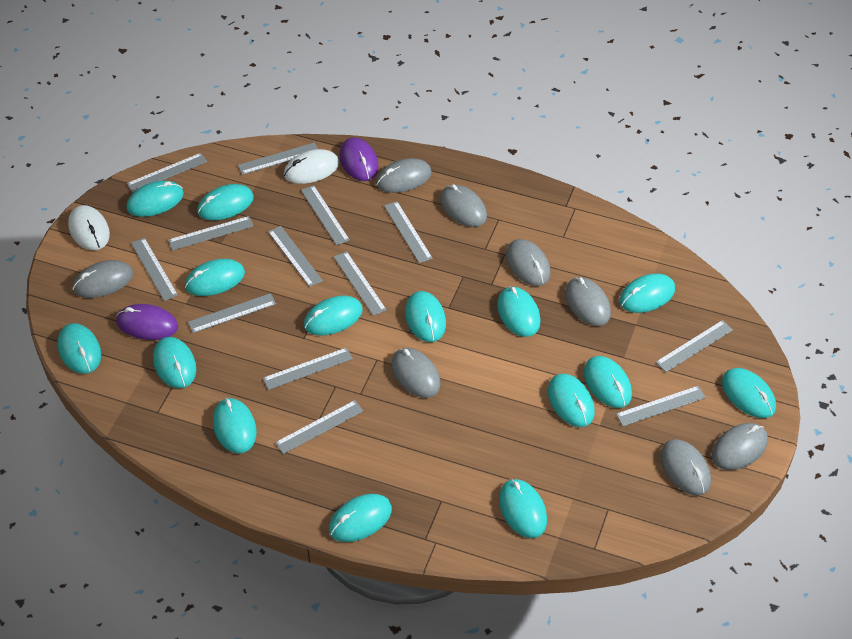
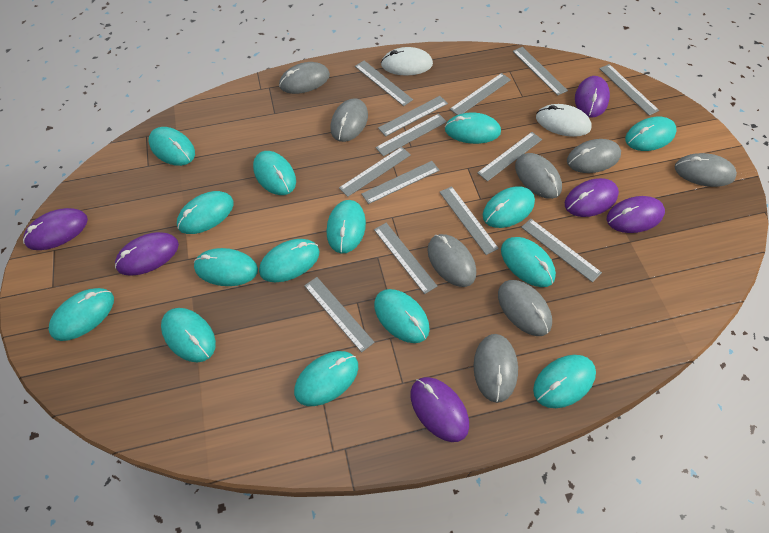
purple mouse: 2 -> 6

